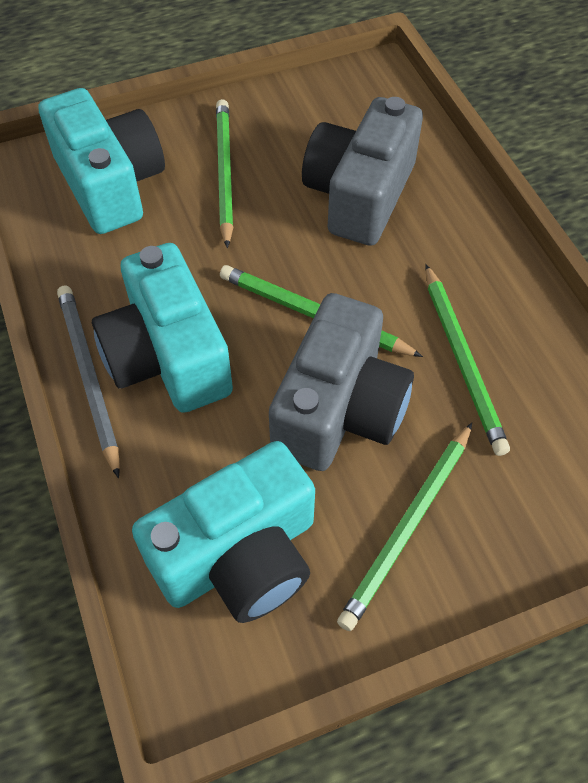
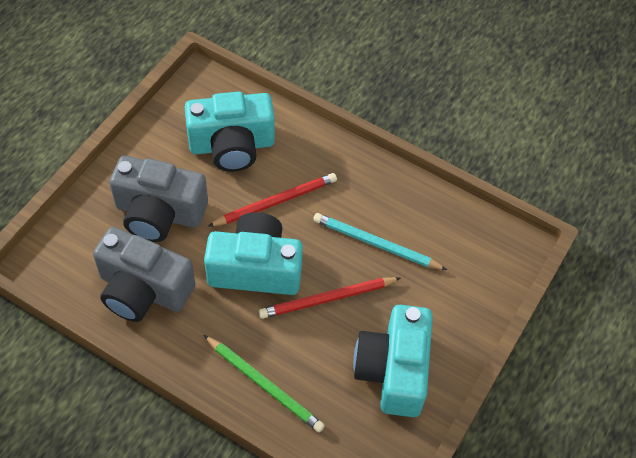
green pencil: 4 -> 1
grey pencil: 1 -> 0
red pencil: 0 -> 2
turquoise pencil: 0 -> 1

